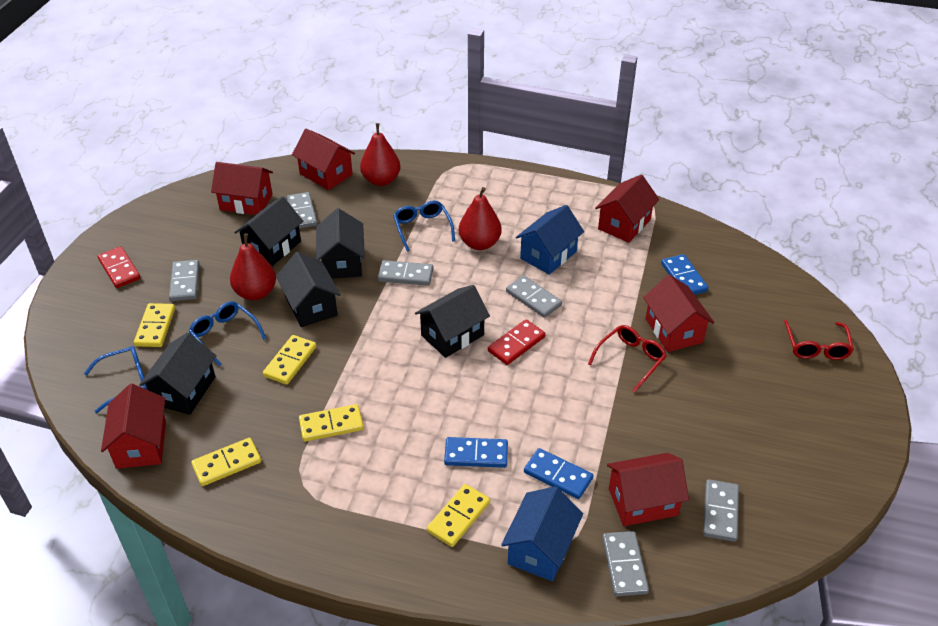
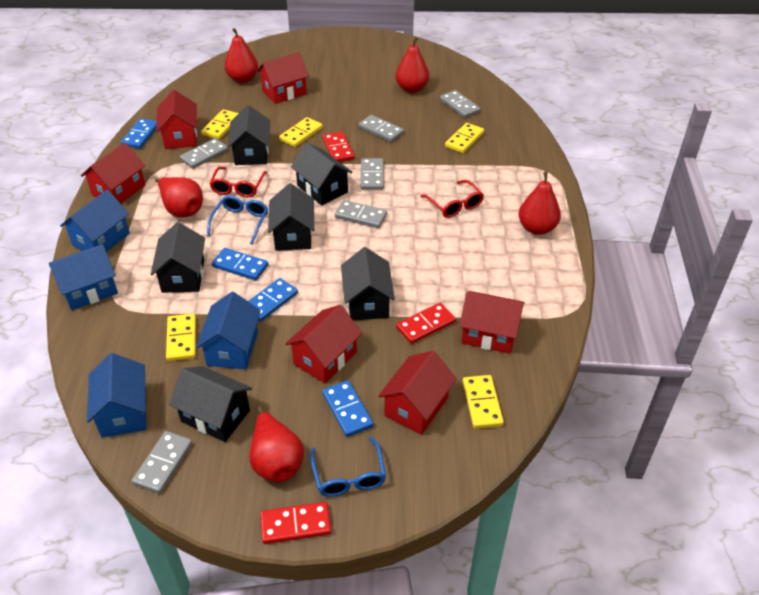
black house: 5 -> 6
blue domino: 3 -> 4
blue glasses: 3 -> 2
blue house: 2 -> 4
red domino: 2 -> 3
red pear: 3 -> 5

